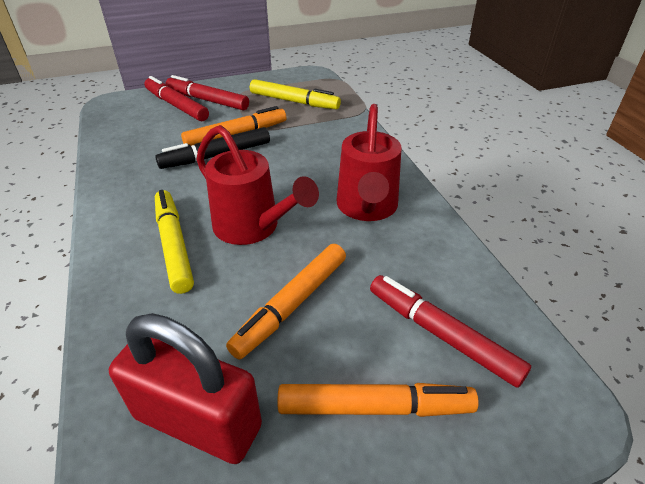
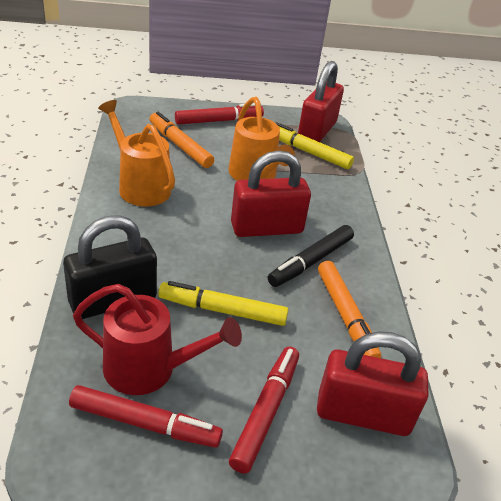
black padlock: 0 -> 1
orange marker: 3 -> 2
orange watering can: 0 -> 2
red padlock: 1 -> 3
red watering can: 2 -> 1

